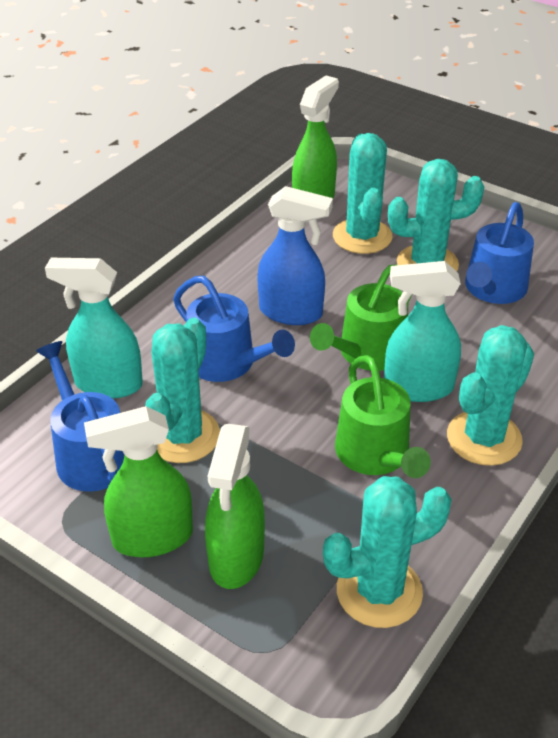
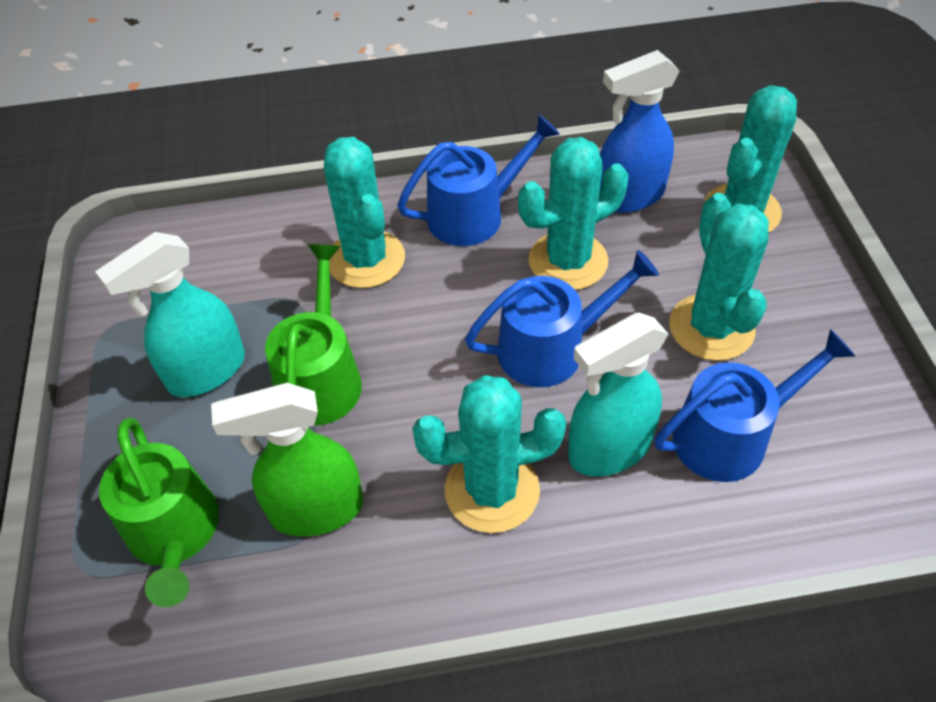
green spray bottle: 3 -> 1

